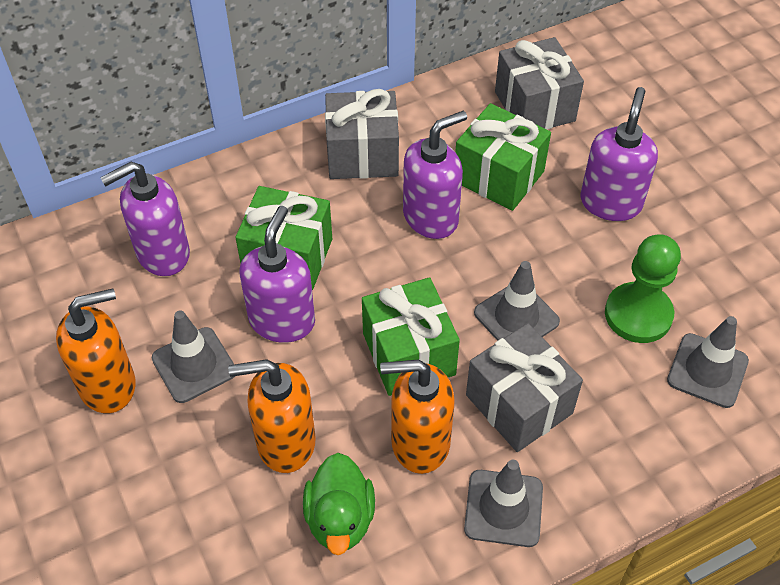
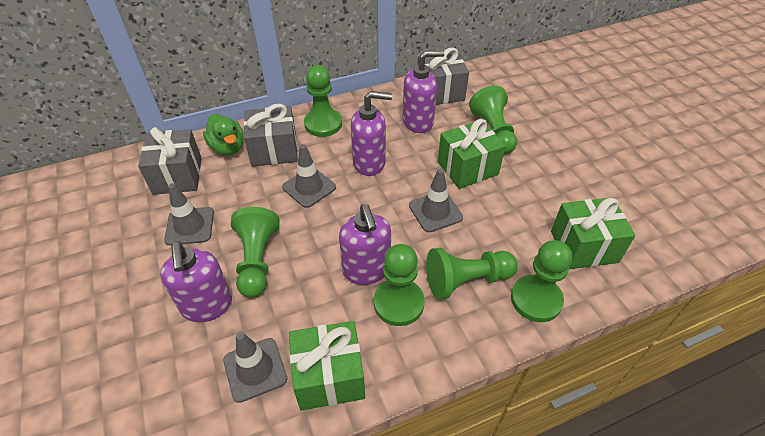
green pawn: 1 -> 6
orange soap dispenser: 3 -> 0

